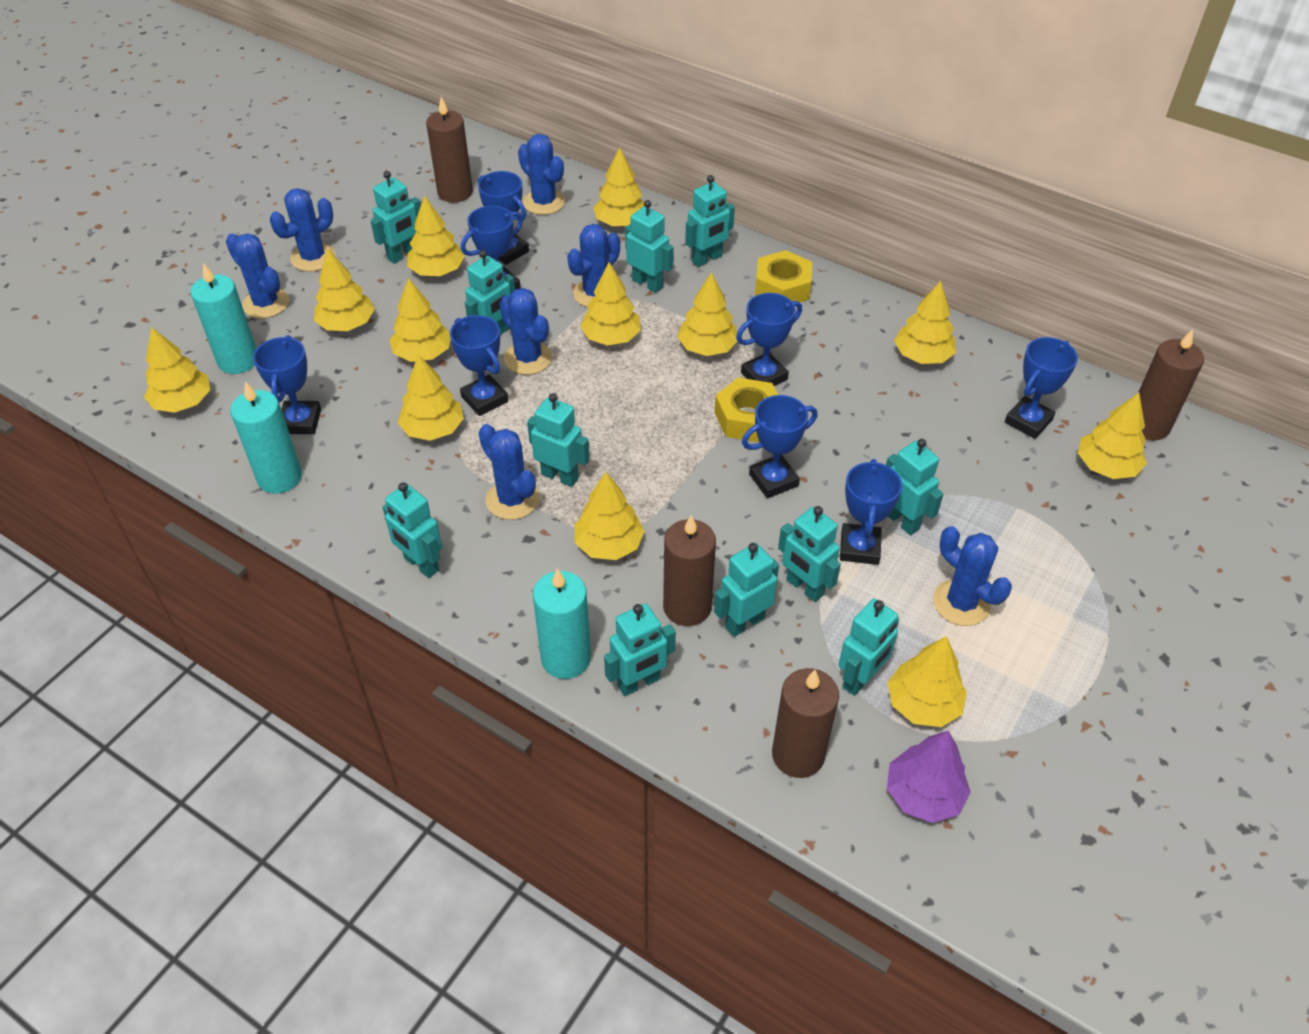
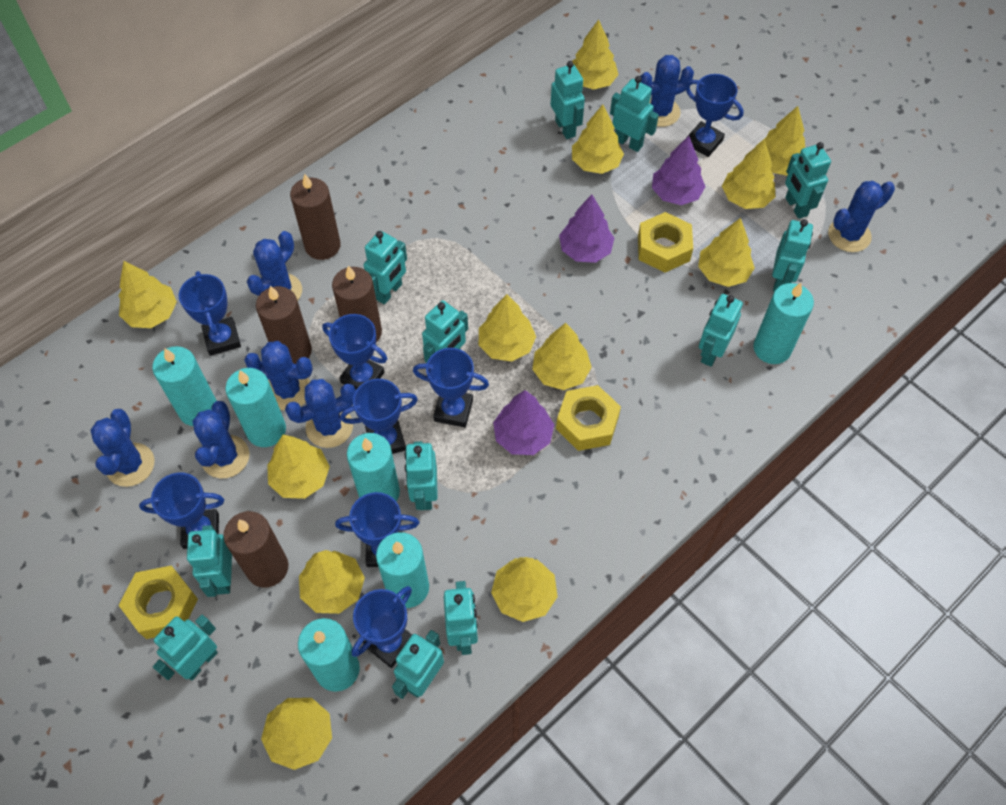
purple tree: 1 -> 3
turquoise candle: 3 -> 6
turquoise robot: 11 -> 12
yellow nut: 2 -> 3

